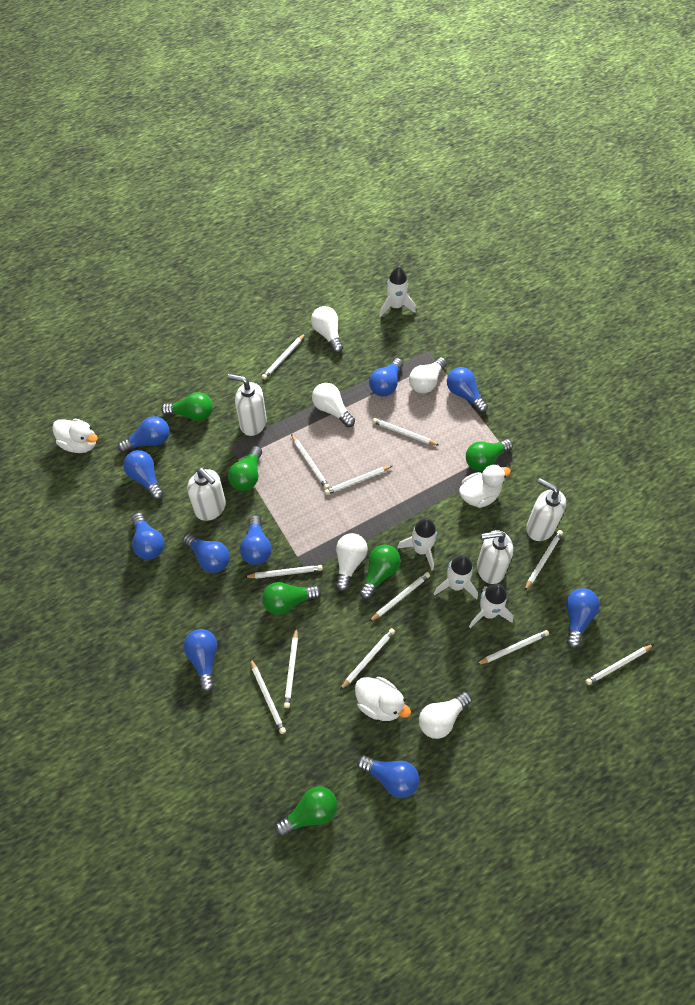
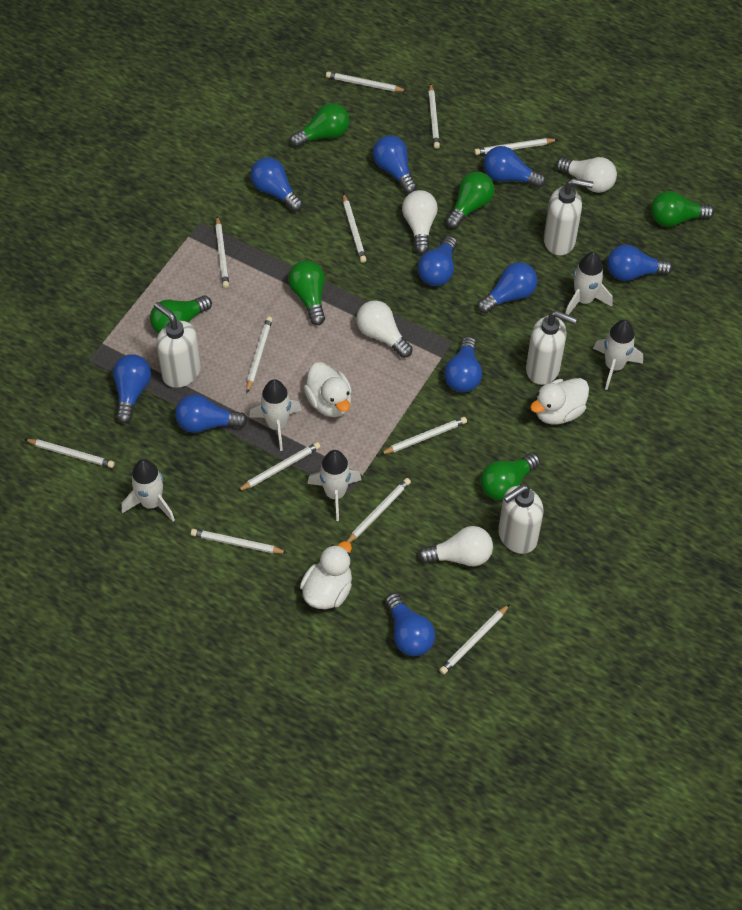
white light bulb: 5 -> 4
white rocket: 4 -> 5

